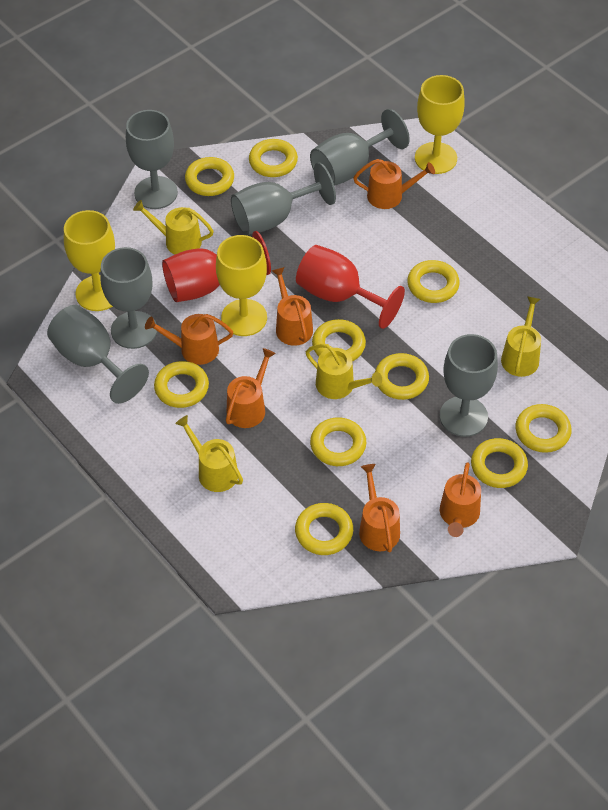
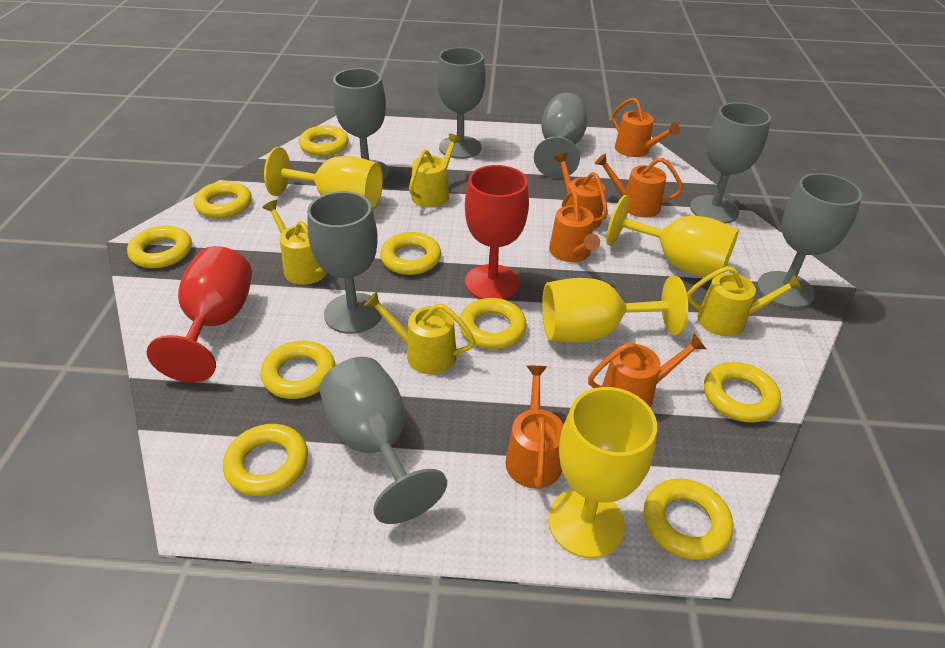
grey goblet: 6 -> 7
yellow goblet: 3 -> 4
yellow ring: 10 -> 9

